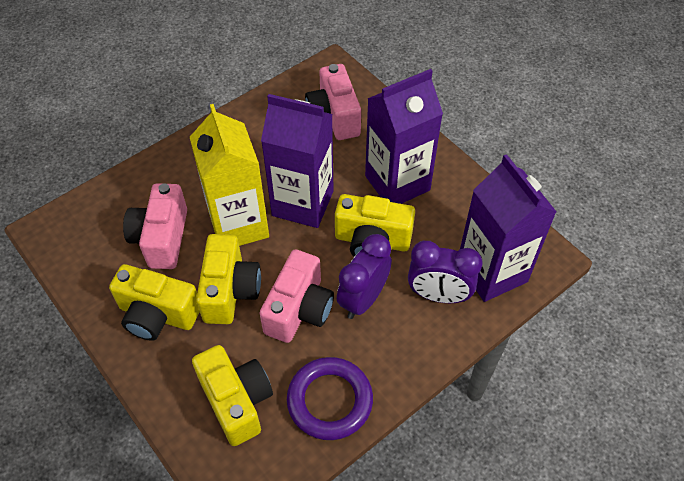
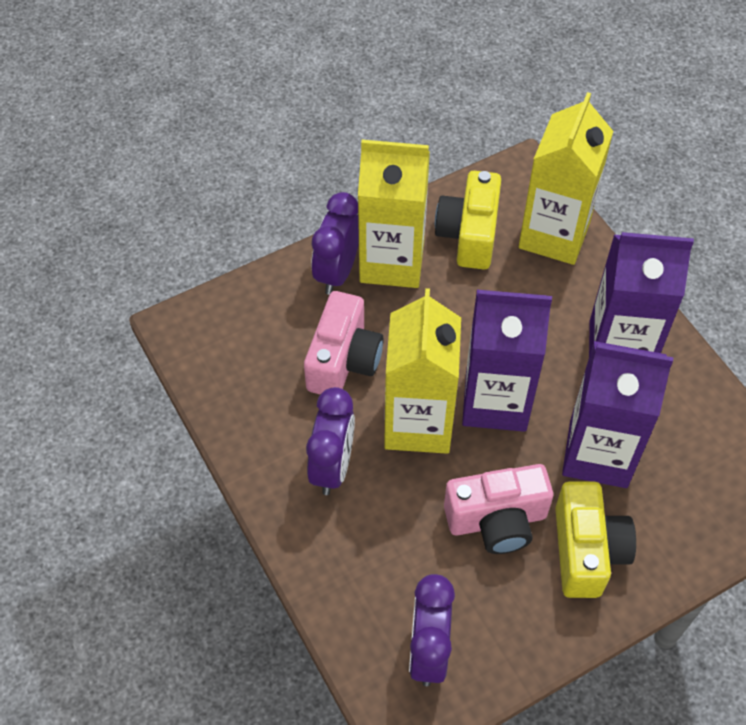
pink camera: 3 -> 2
purple clock: 2 -> 3
purple ring: 1 -> 0
yellow camera: 4 -> 2
yellow carton: 1 -> 3

